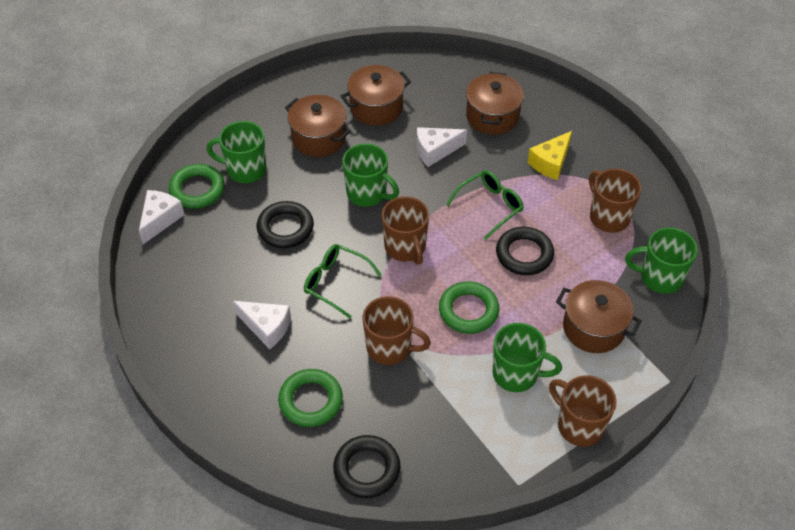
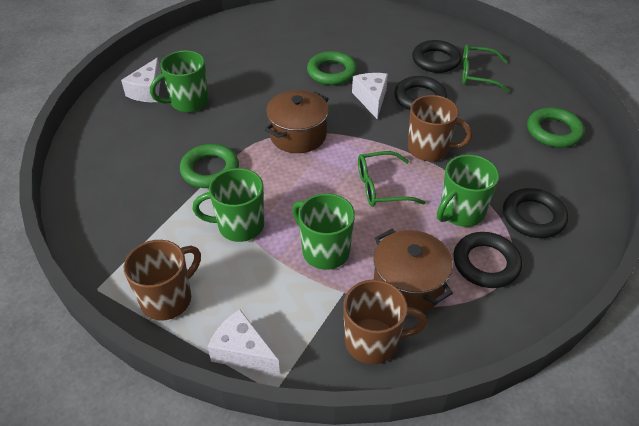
black ring: 3 -> 4
brown mug: 4 -> 3
brown pot: 4 -> 2
yellow cheese: 1 -> 0

